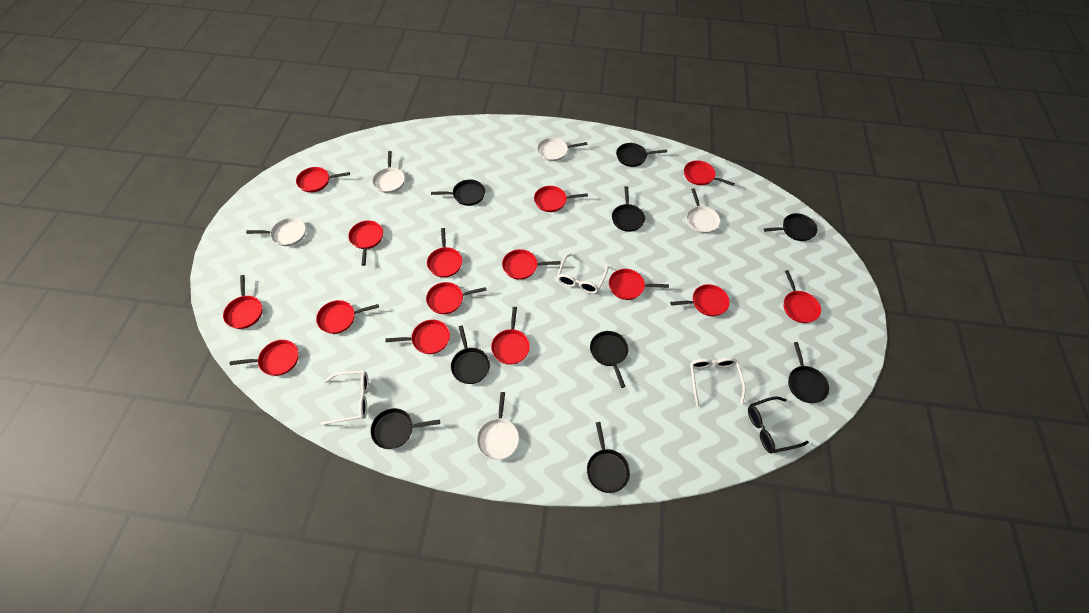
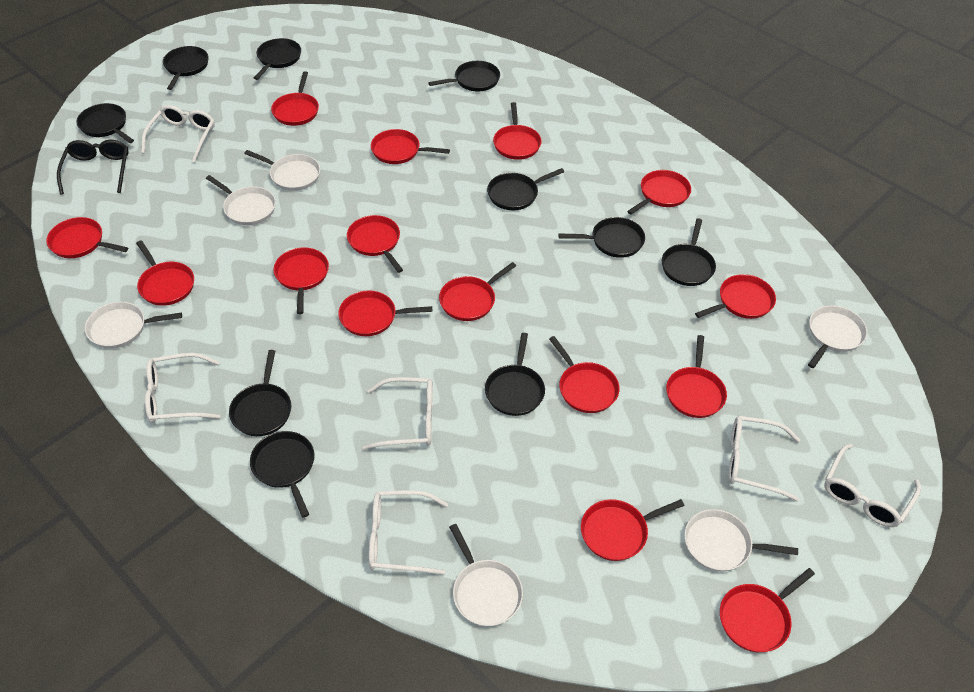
black pan: 9 -> 10
white glasses: 3 -> 6
white pan: 5 -> 6

